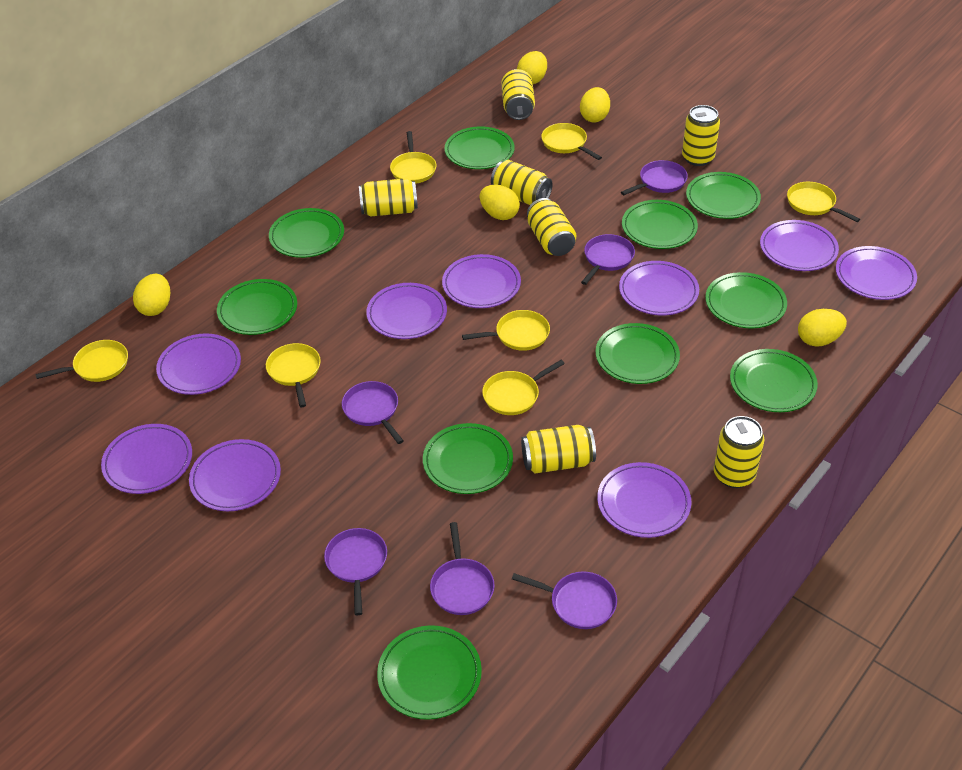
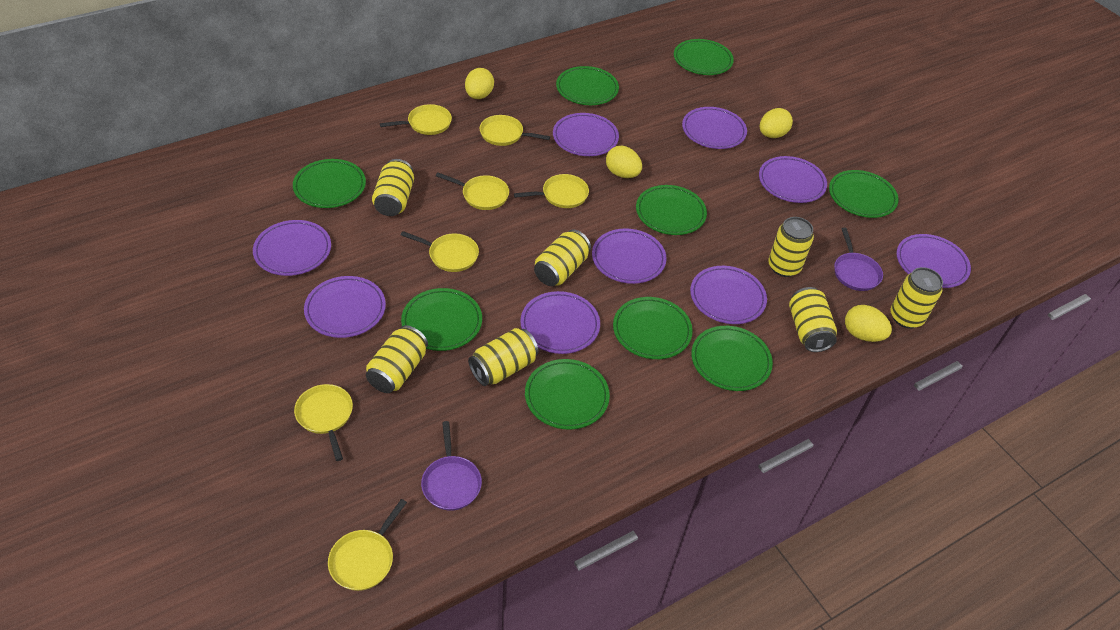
green plate: 10 -> 9
purple pan: 6 -> 2
yellow egg: 5 -> 4

